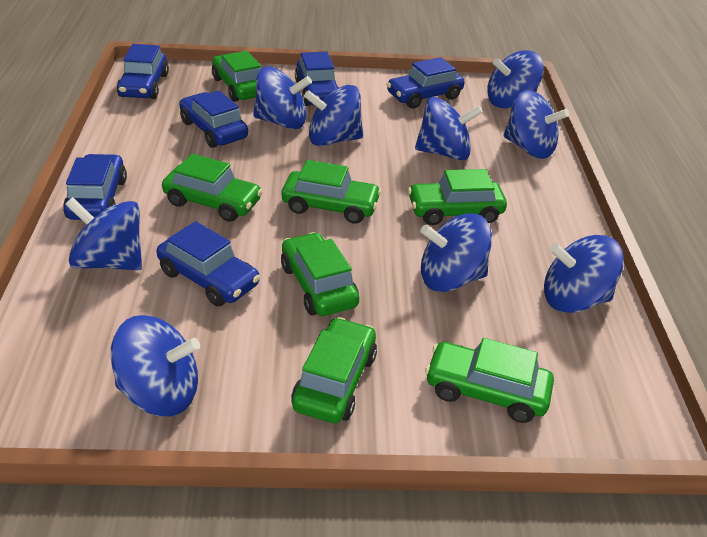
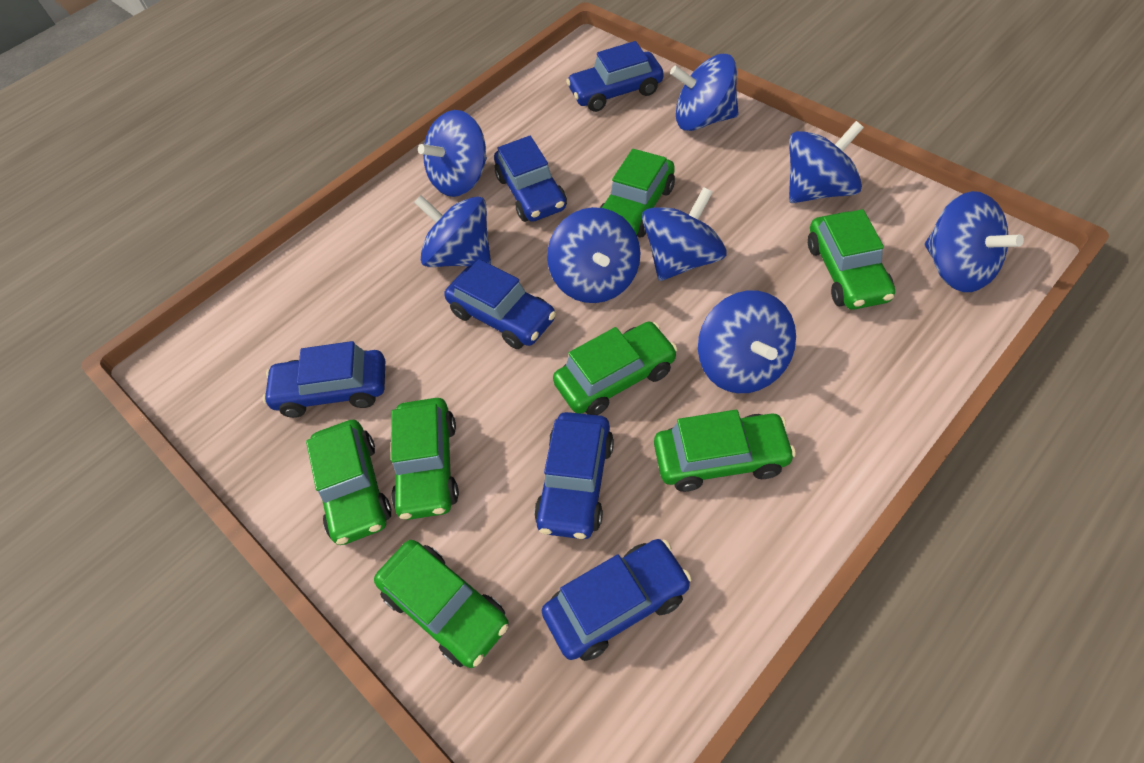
blue spinning top: 9 -> 8

